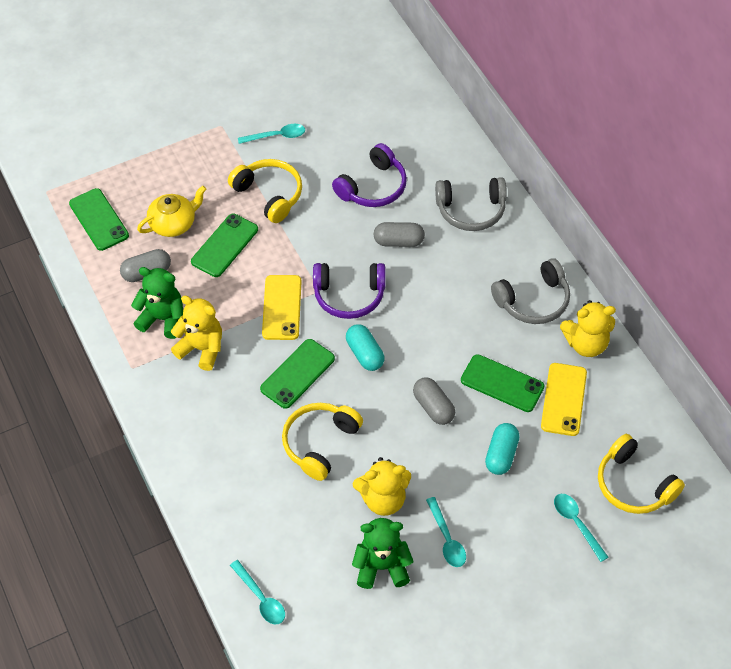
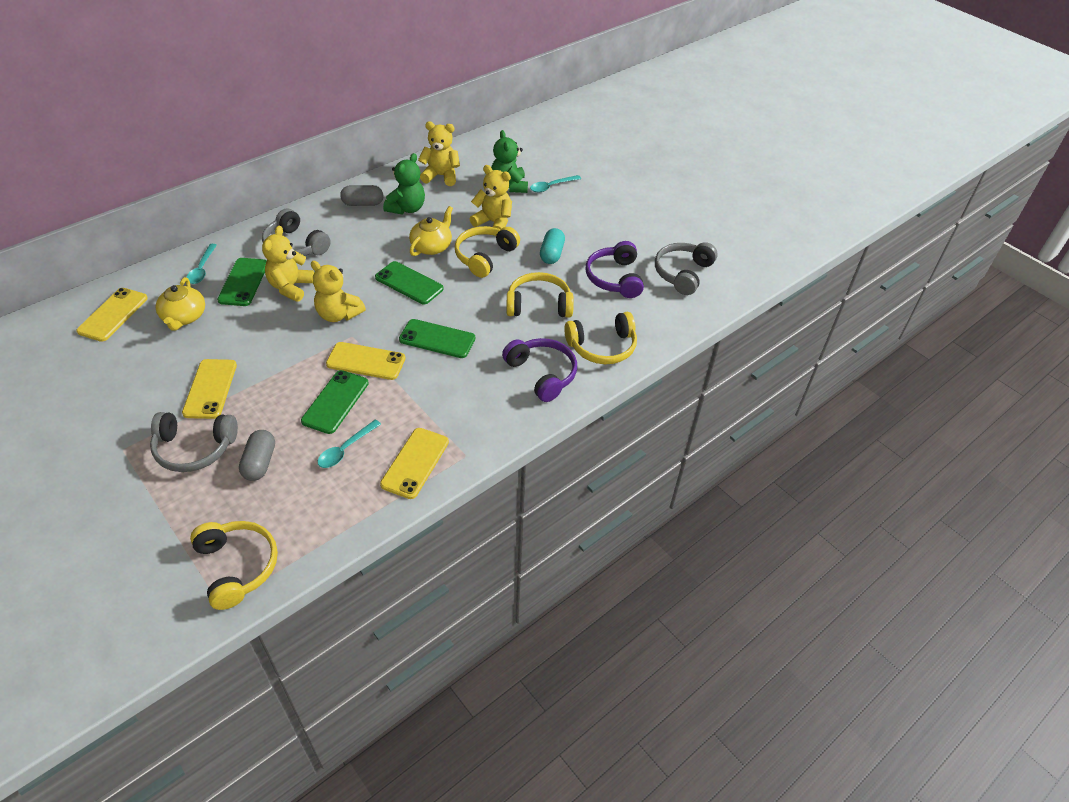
grey capsule: 3 -> 2
grey headphones: 2 -> 3
turquoise capsule: 2 -> 1
turquoise spoon: 4 -> 3
yellow headphones: 3 -> 4
yellow phone: 2 -> 4
yellow teapot: 1 -> 2
yellow teddy bear: 3 -> 4

